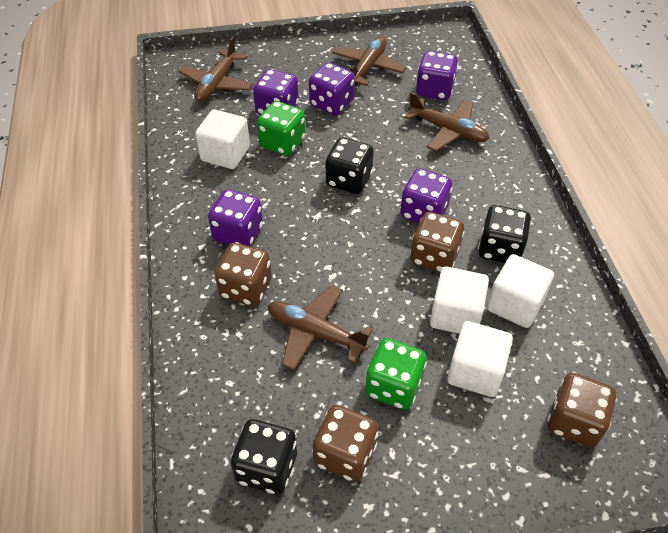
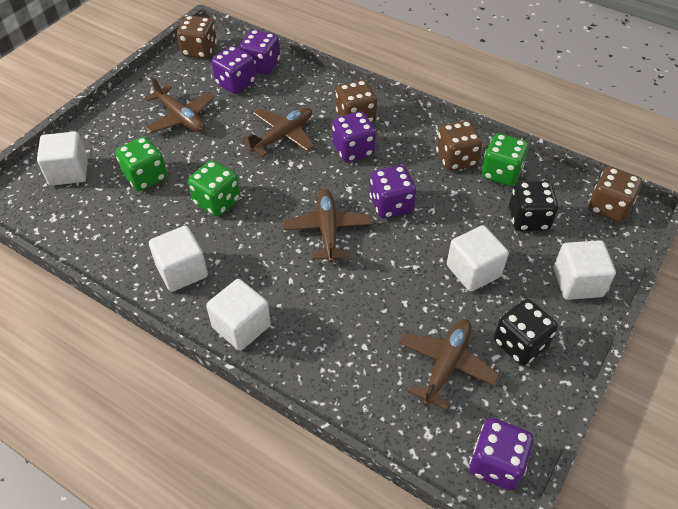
black dice: 3 -> 2
green dice: 2 -> 3
white cube: 4 -> 5

